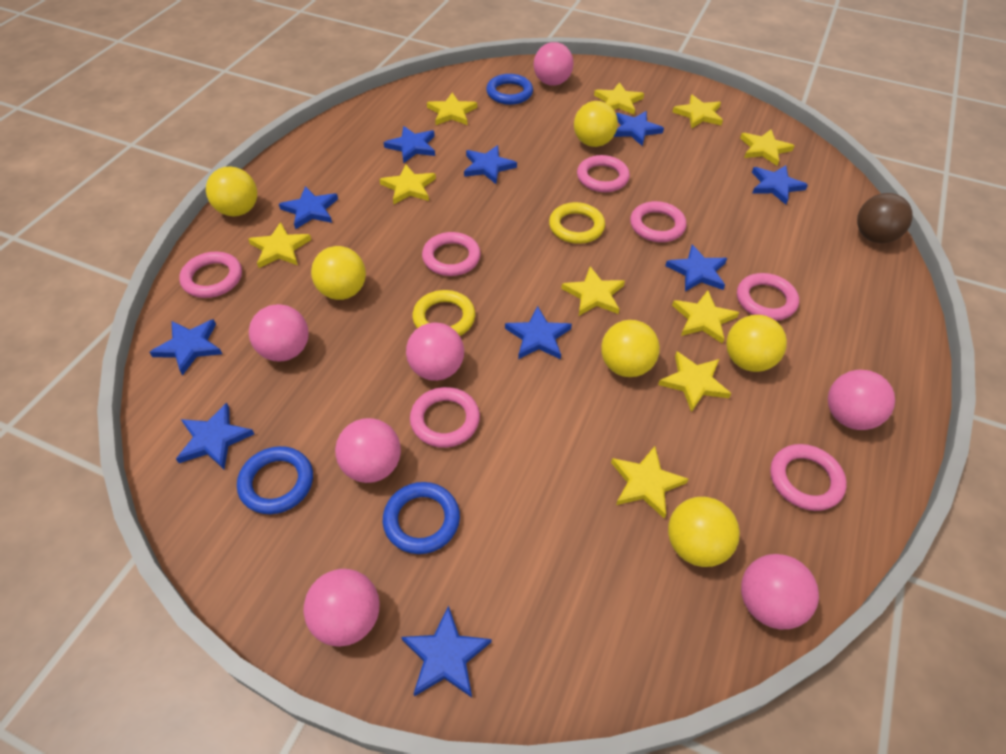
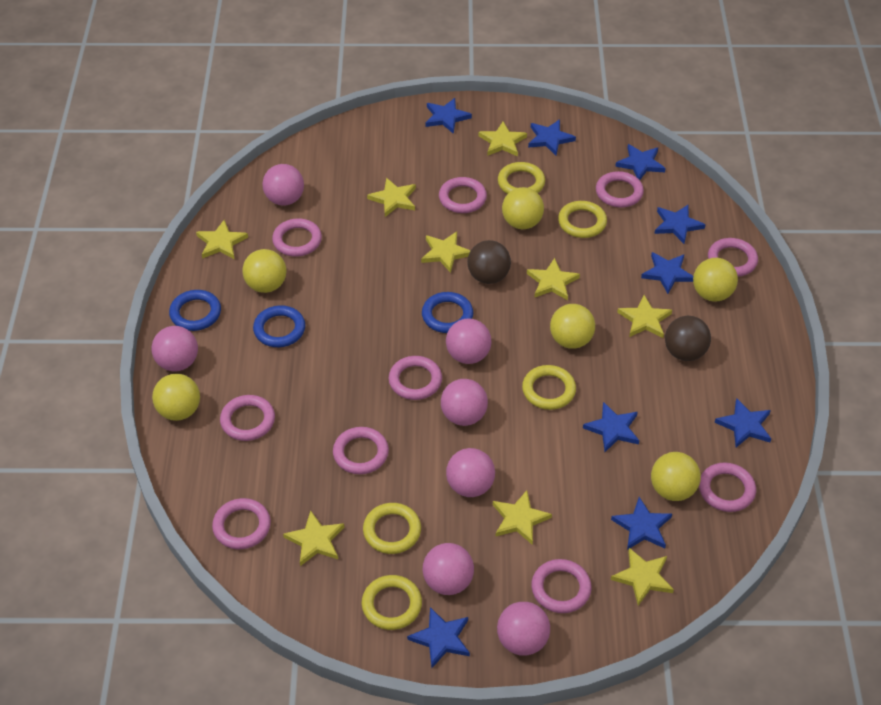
blue star: 10 -> 9
brown ball: 1 -> 2
pink ring: 7 -> 10
yellow ring: 2 -> 5
yellow star: 10 -> 9

